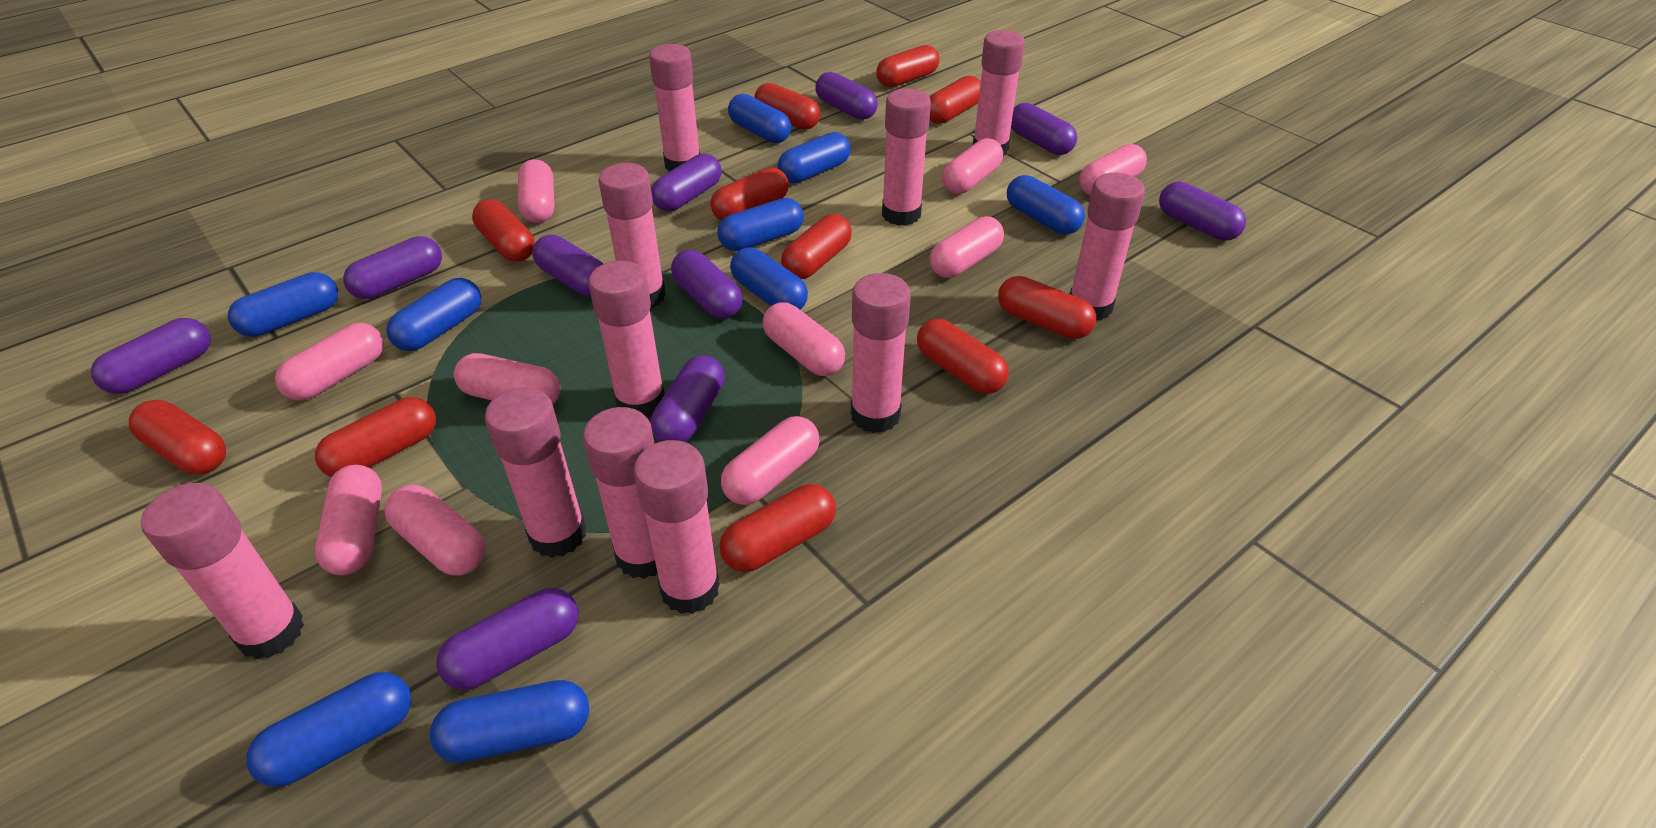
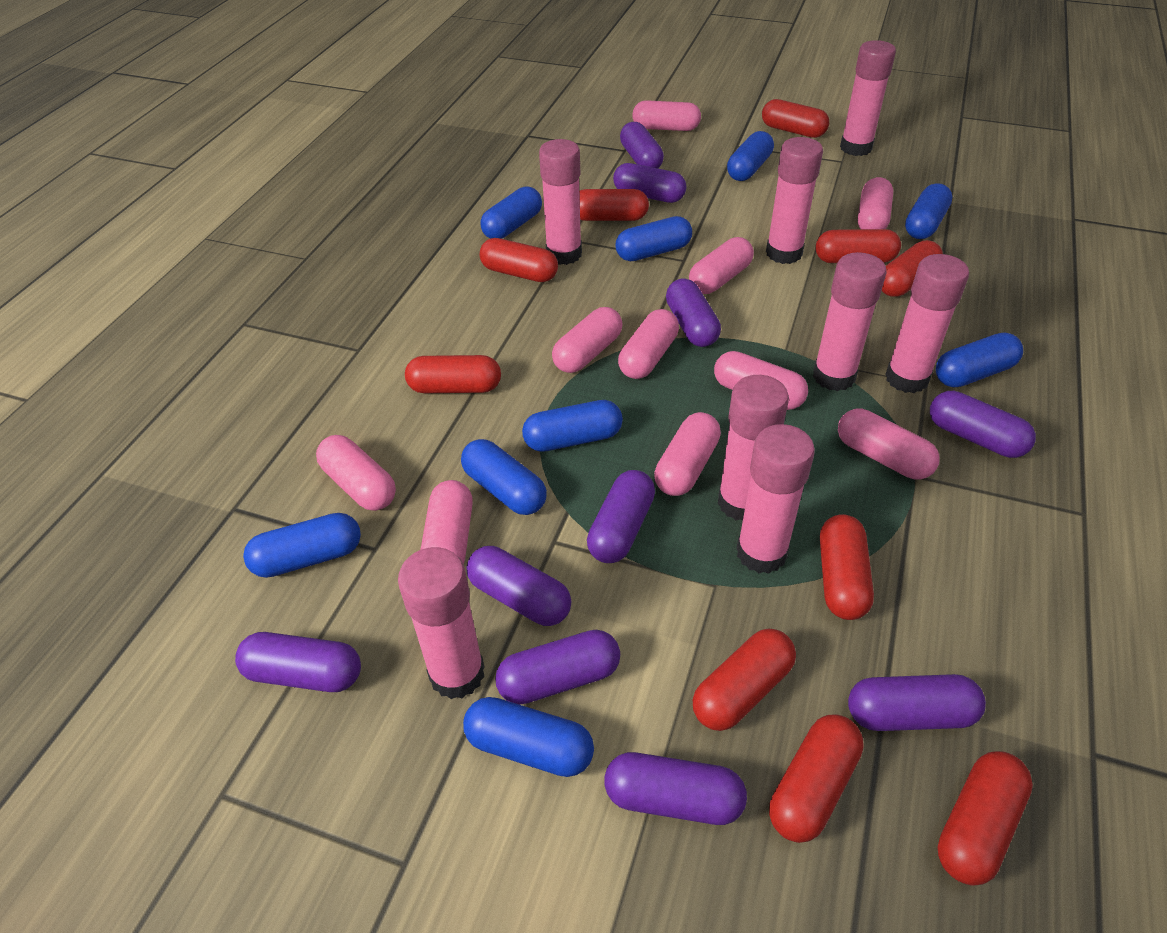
pink glue stick: 11 -> 8
red capsule: 11 -> 10

